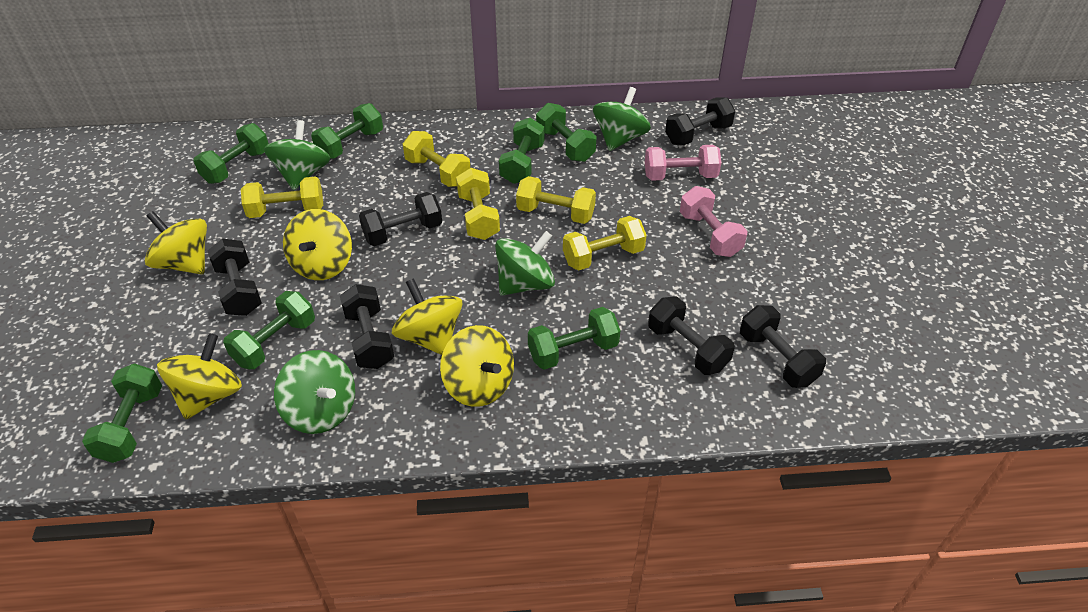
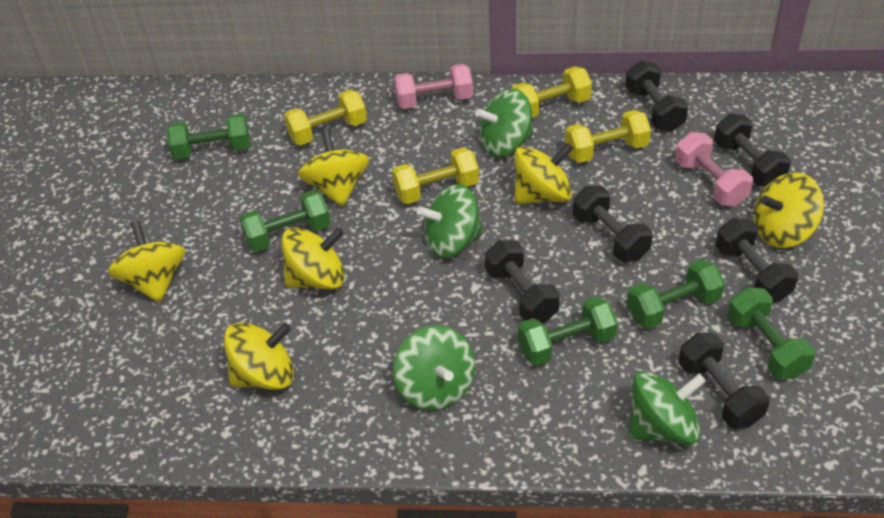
green dumbbell: 7 -> 5
yellow dumbbell: 5 -> 4
yellow spinning top: 5 -> 6

